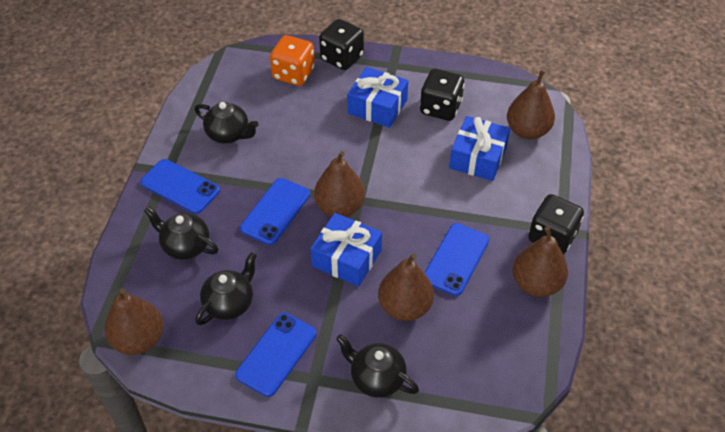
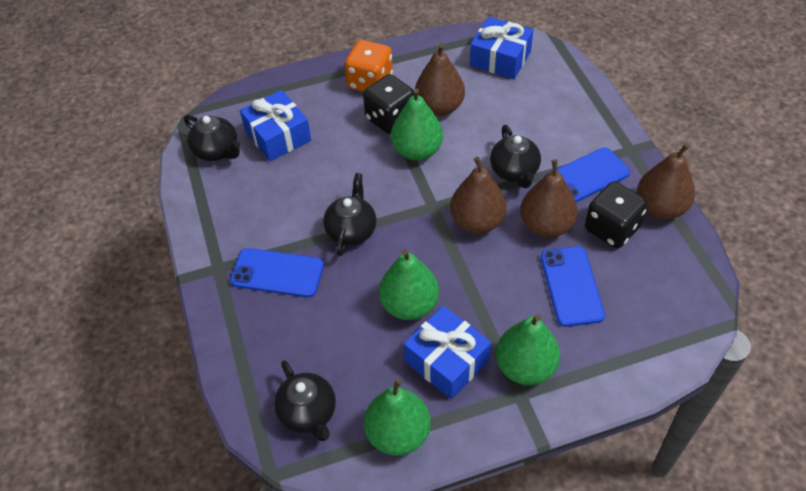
black dice: 3 -> 2
blue phone: 4 -> 3
brown pear: 5 -> 4
green pear: 0 -> 4

